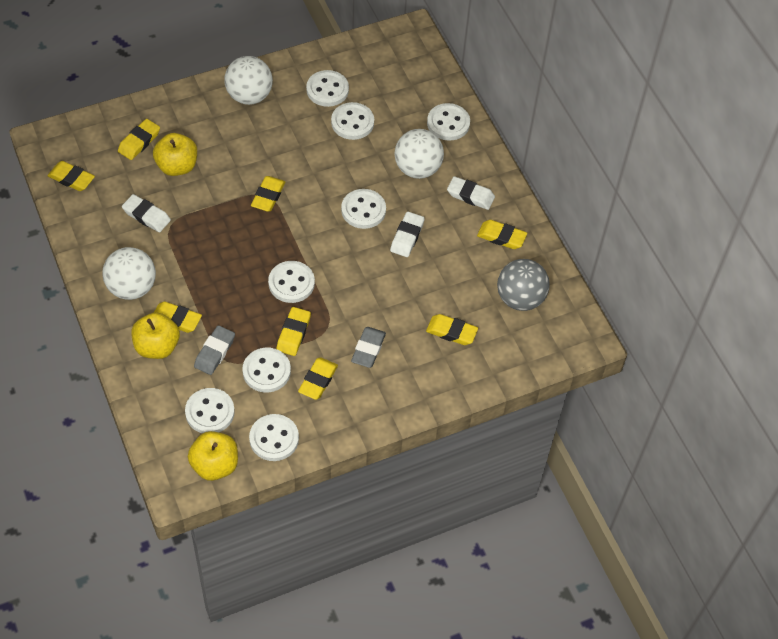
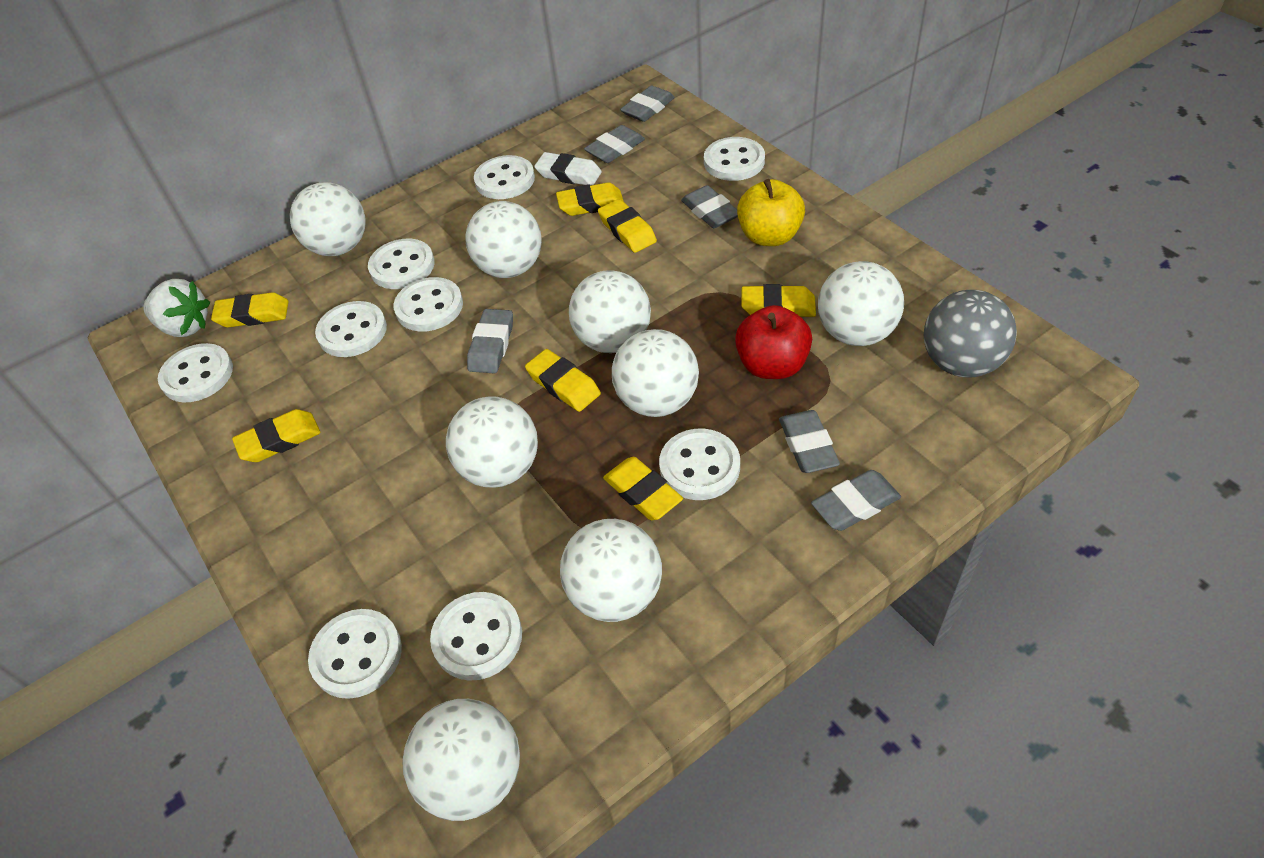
grey eraser: 2 -> 6
red apple: 0 -> 1
white ball: 3 -> 8
white button: 8 -> 9
white eraser: 3 -> 1
white strawberry: 0 -> 1
yellow apple: 3 -> 1
yellow eraser: 8 -> 7

